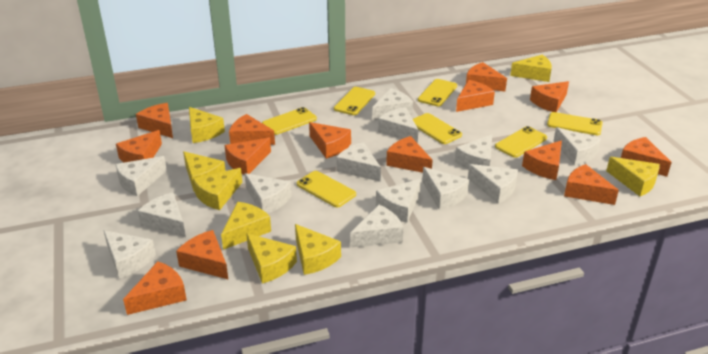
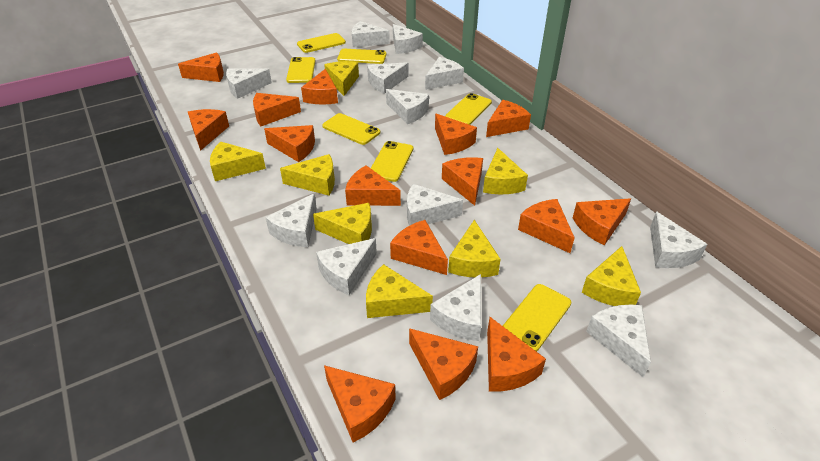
orange cheese: 14 -> 15
white cheese: 13 -> 12

